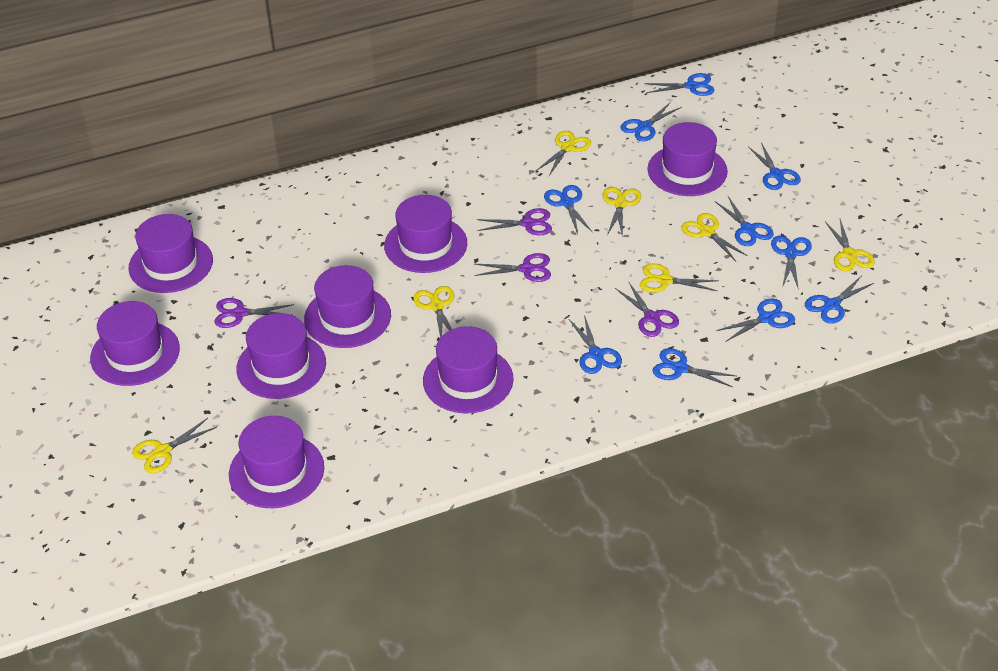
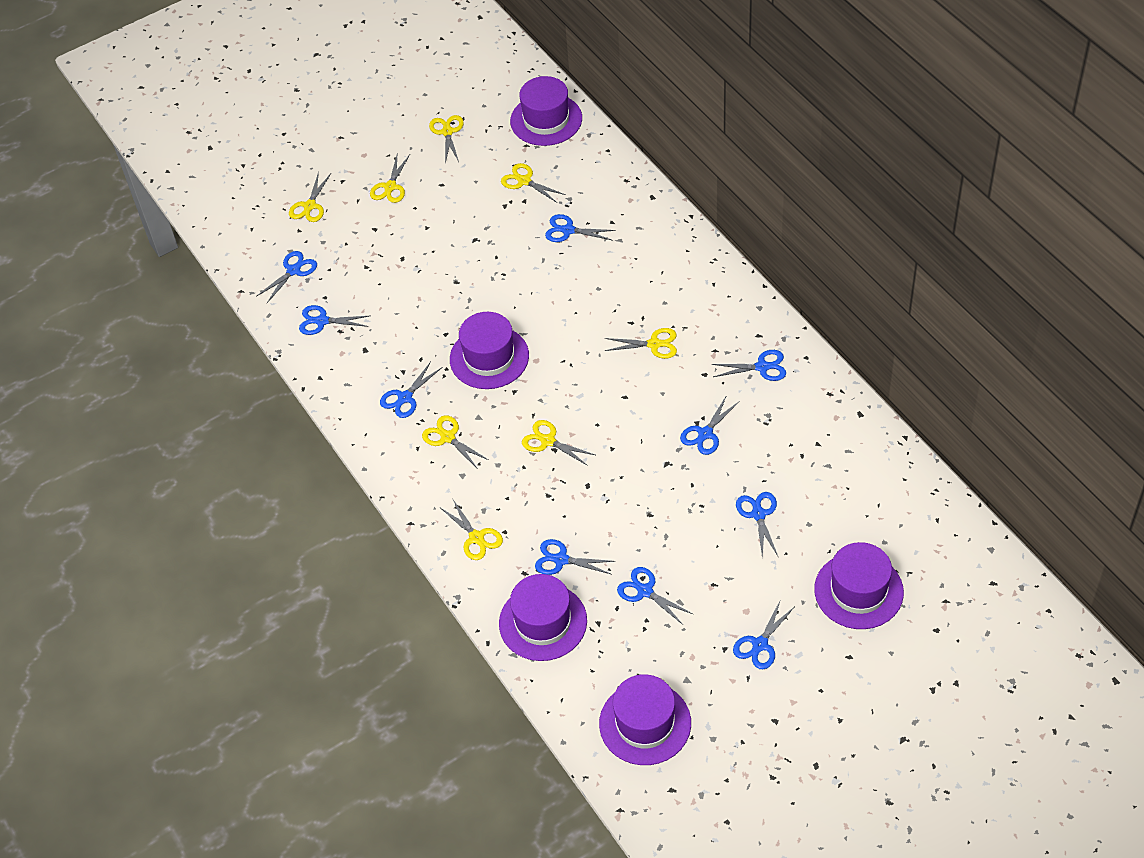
purple hat: 8 -> 5
purple scissors: 4 -> 0
yellow scissors: 7 -> 8

